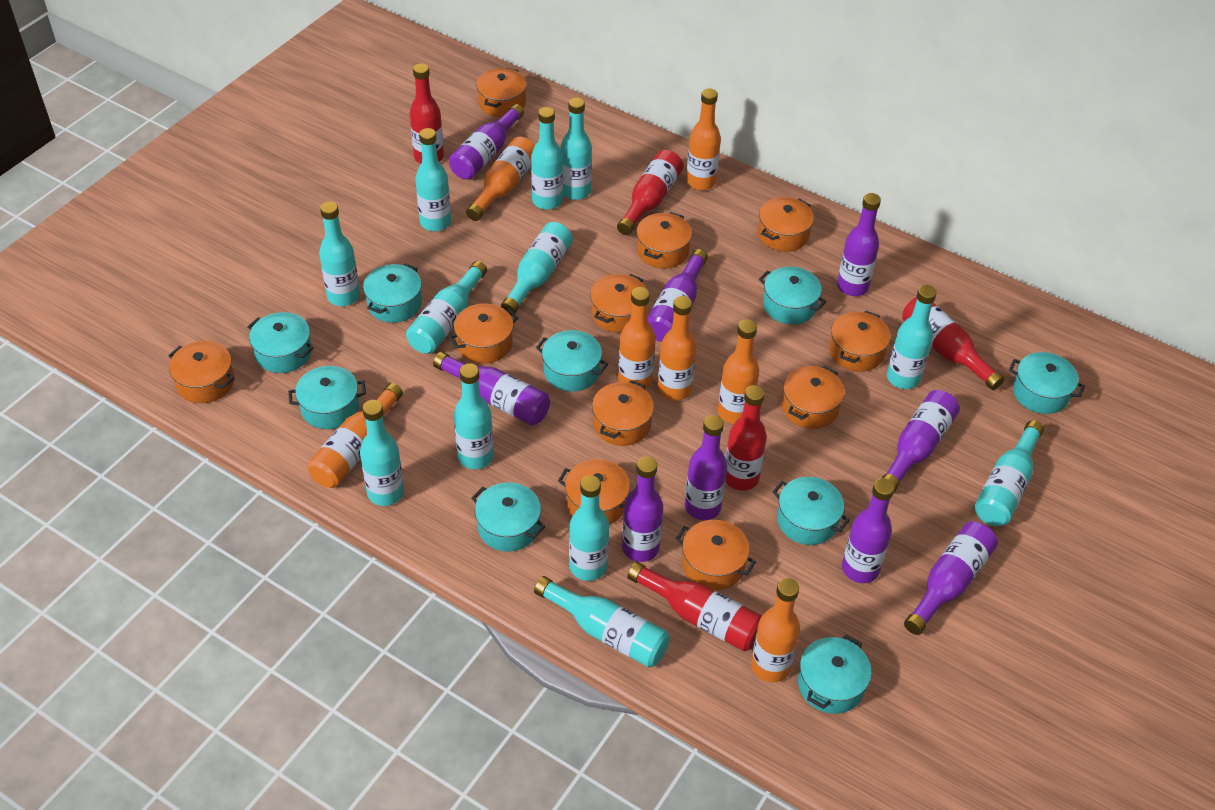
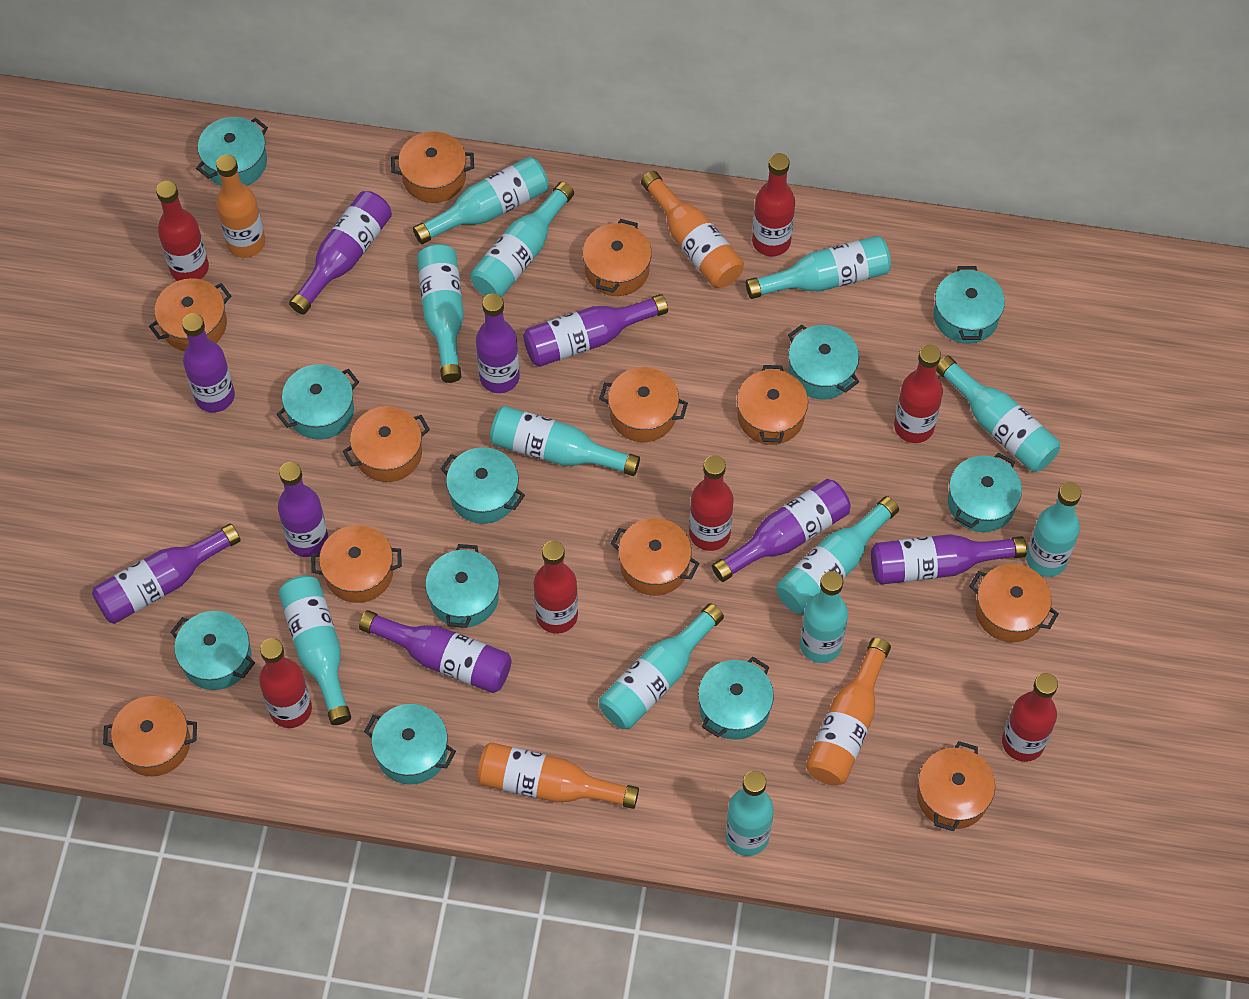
orange bottle: 7 -> 4
red bottle: 5 -> 7
turquoise pot: 9 -> 10

